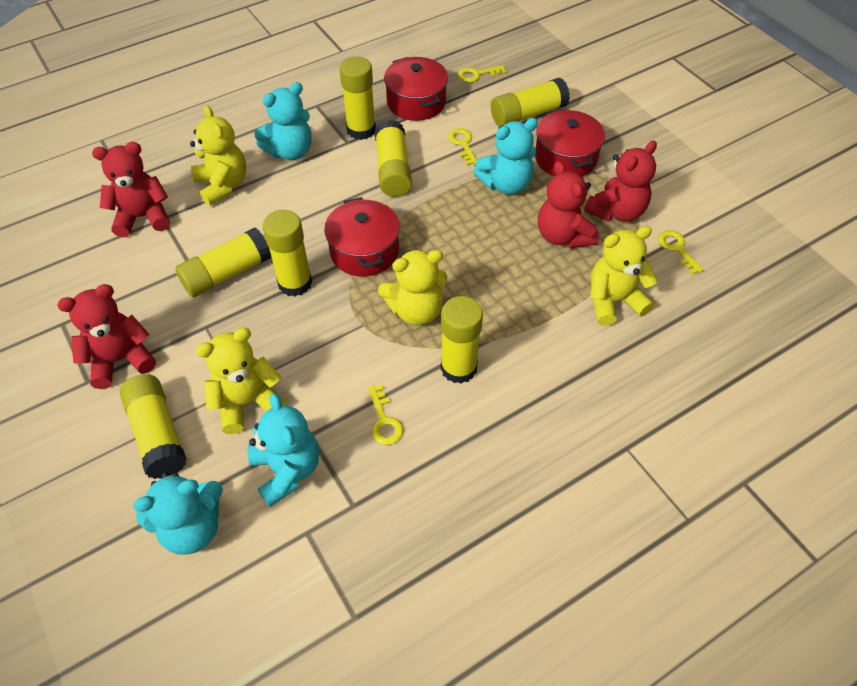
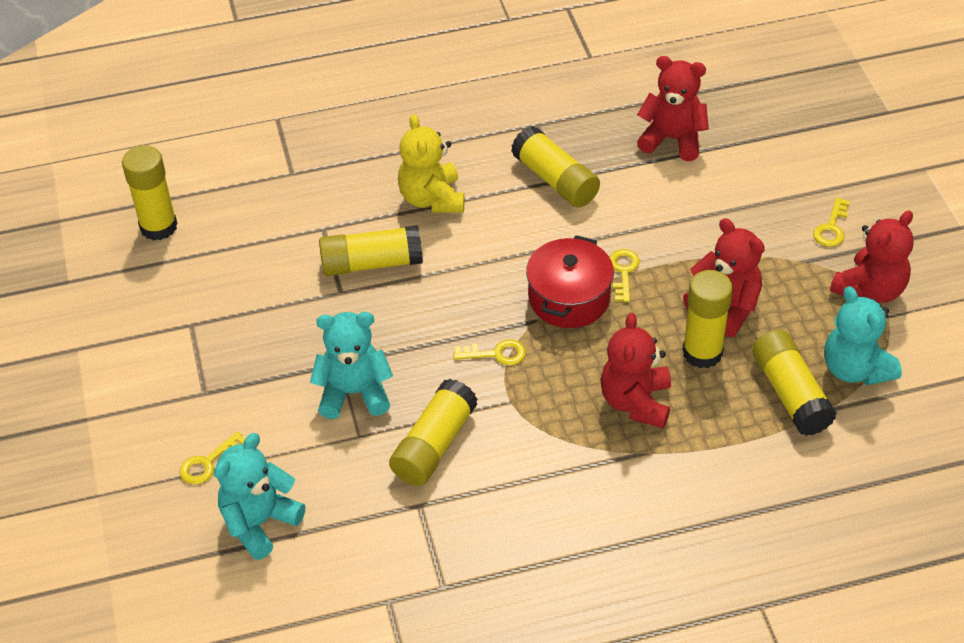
red pot: 3 -> 1
turquoise teddy bear: 4 -> 3
yellow glue stick: 7 -> 6
yellow teddy bear: 4 -> 1

